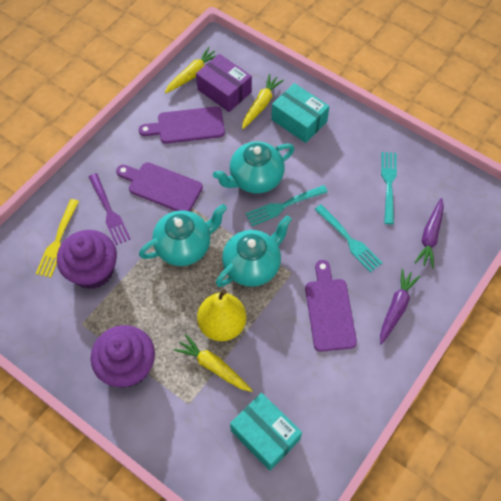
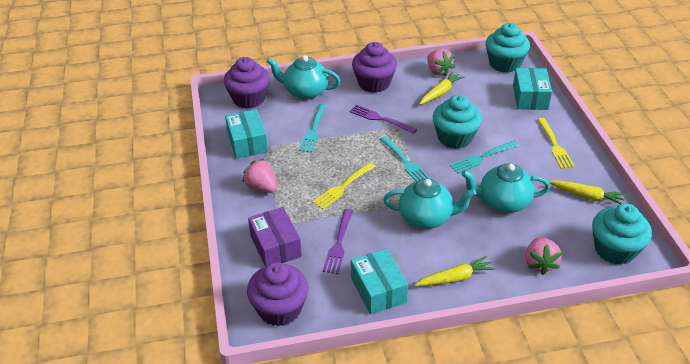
pink strawberry: 0 -> 3
purple carrot: 2 -> 0
purple cupcake: 2 -> 3
purple cutting board: 3 -> 0
purple fork: 1 -> 2
turquoise box: 2 -> 3
turquoise cupcake: 0 -> 3
yellow fork: 1 -> 2
yellow pear: 1 -> 0

